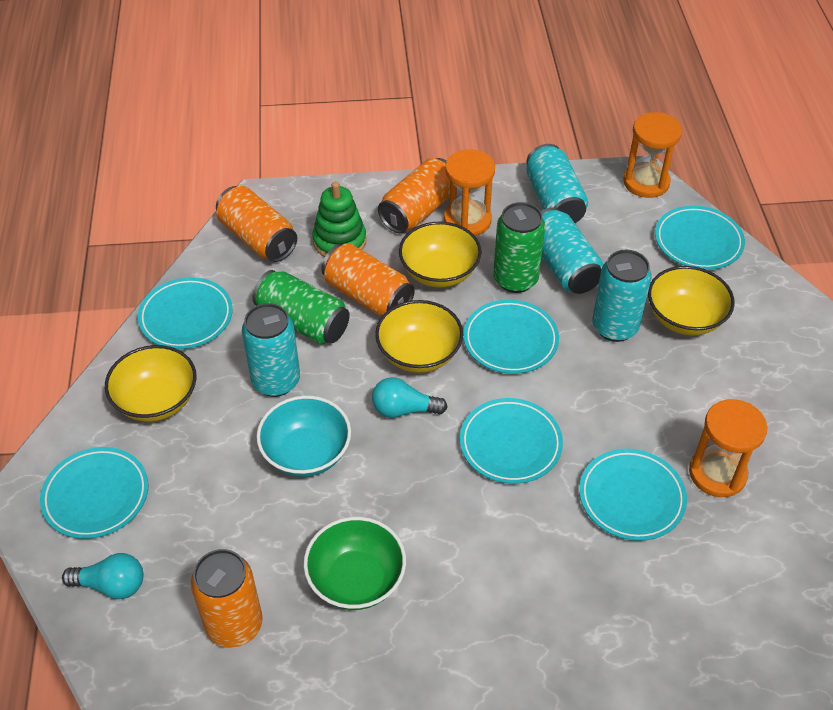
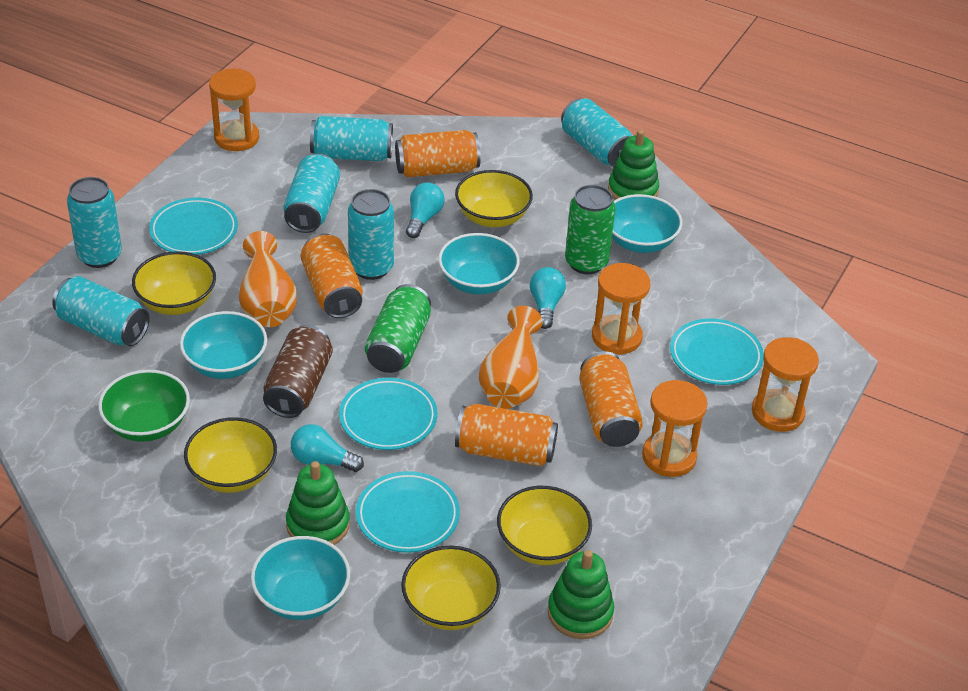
brown can: 0 -> 1
green stacking toy: 1 -> 3
orange hourglass: 3 -> 4
orange vase: 0 -> 2
turquoise bowl: 1 -> 4
turquoise can: 4 -> 6
turquoise light bulb: 2 -> 3
turquoise plate: 6 -> 4
yellow bowl: 4 -> 5

